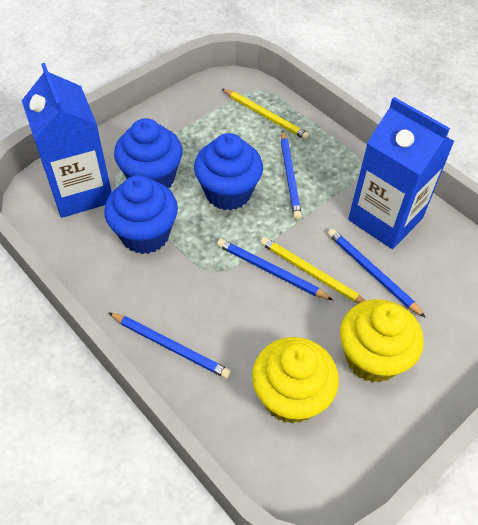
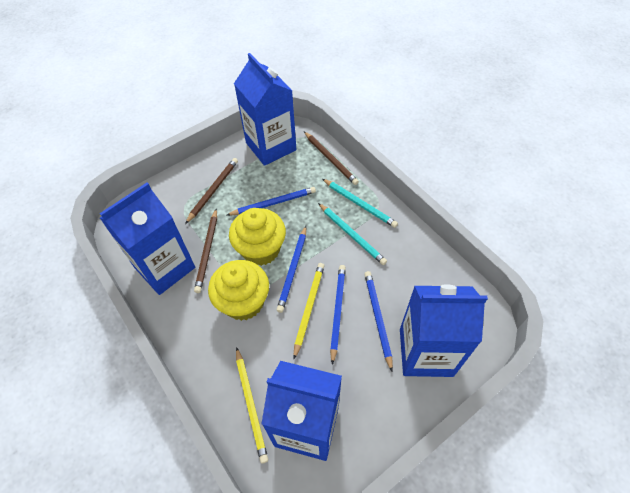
blue carton: 2 -> 4
blue cupcake: 3 -> 0
brown pencil: 0 -> 3
turquoise pencil: 0 -> 2

